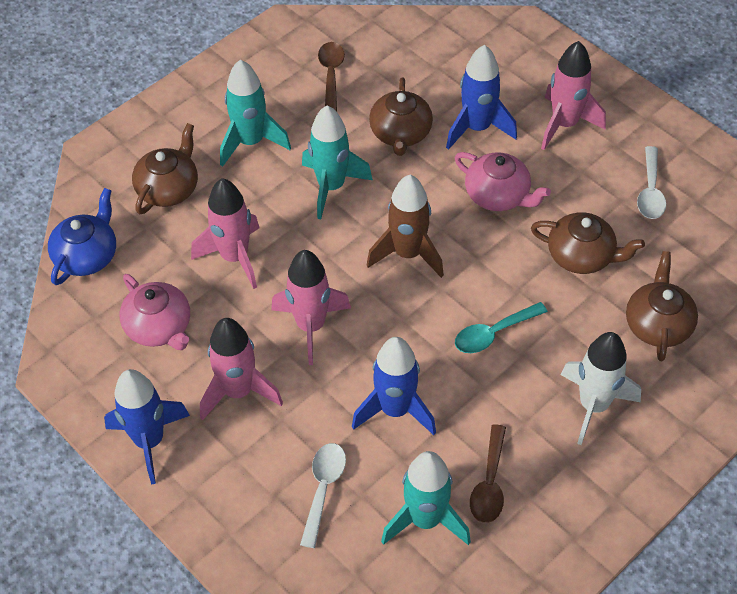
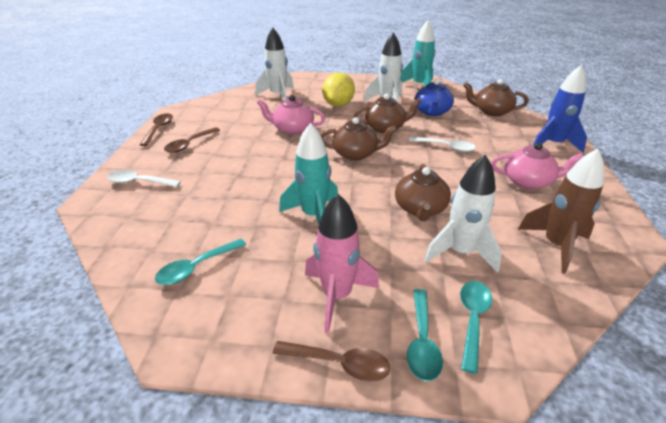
blue rocket: 3 -> 1
brown spoon: 2 -> 3
pink rocket: 4 -> 1
turquoise rocket: 3 -> 2
turquoise spoon: 1 -> 3
white rocket: 1 -> 3
yellow lemon: 0 -> 1

